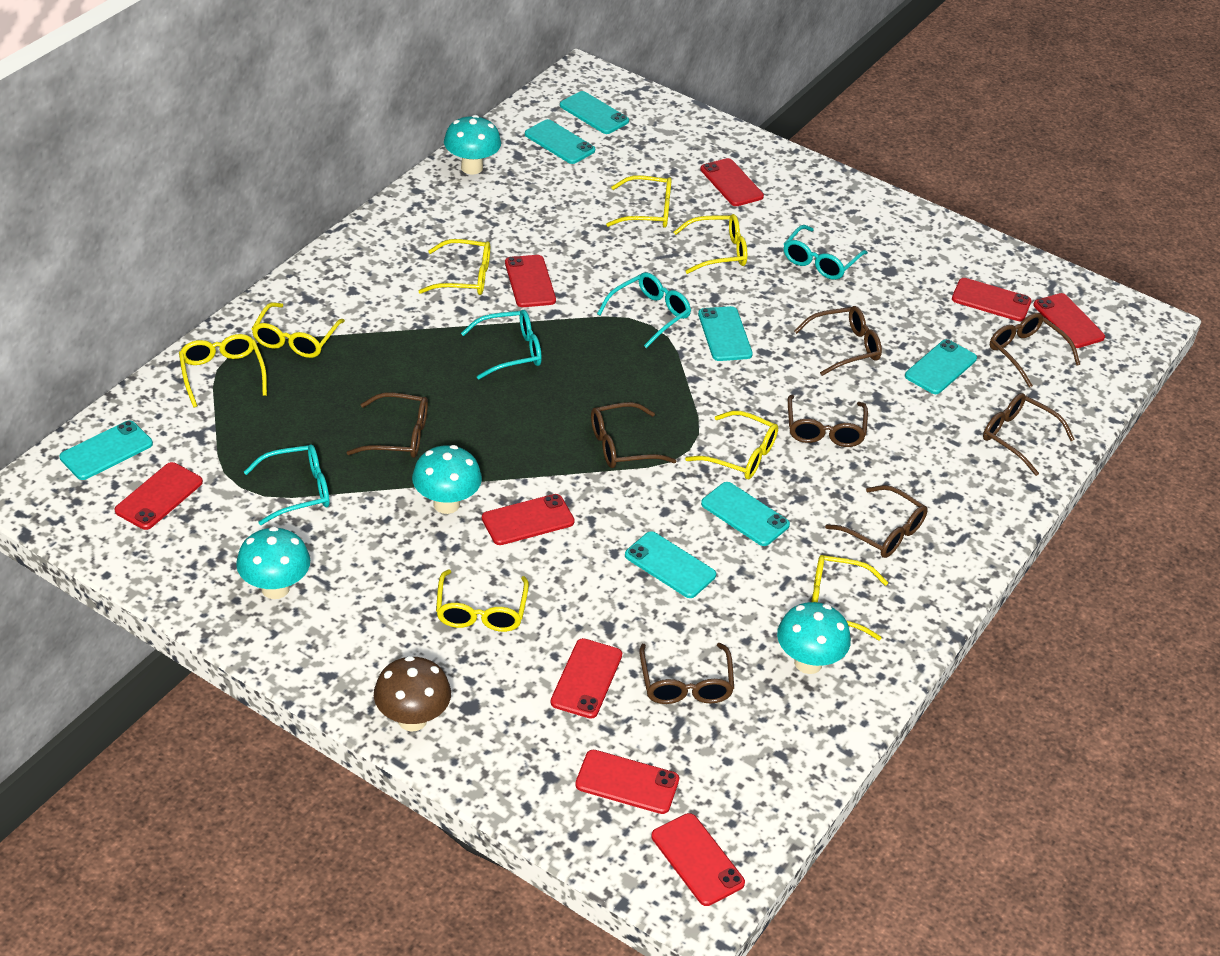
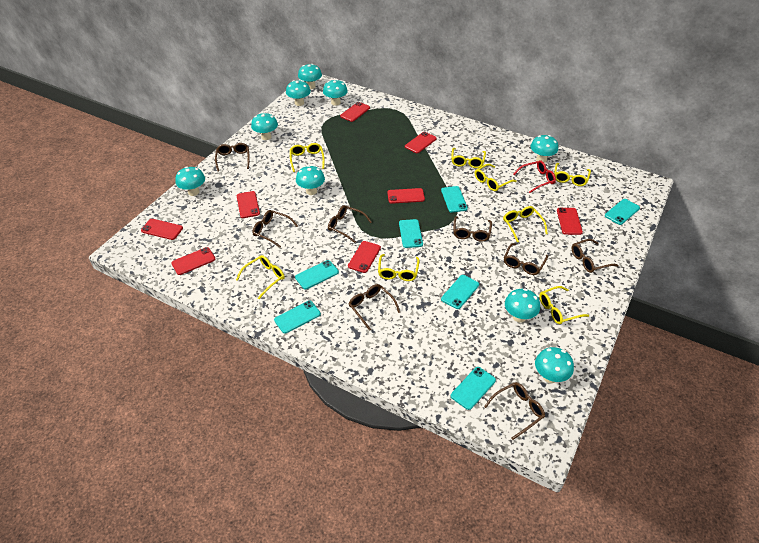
brown mushroom: 1 -> 0
red glasses: 0 -> 1
red phone: 9 -> 8
turquoise glasses: 4 -> 0
turquoise mushroom: 4 -> 9

